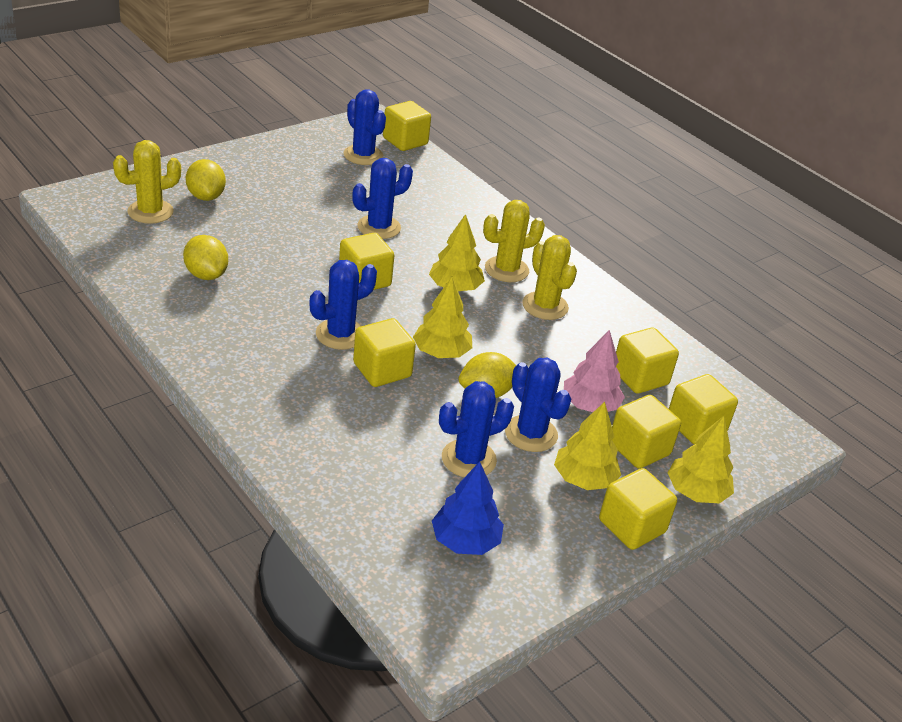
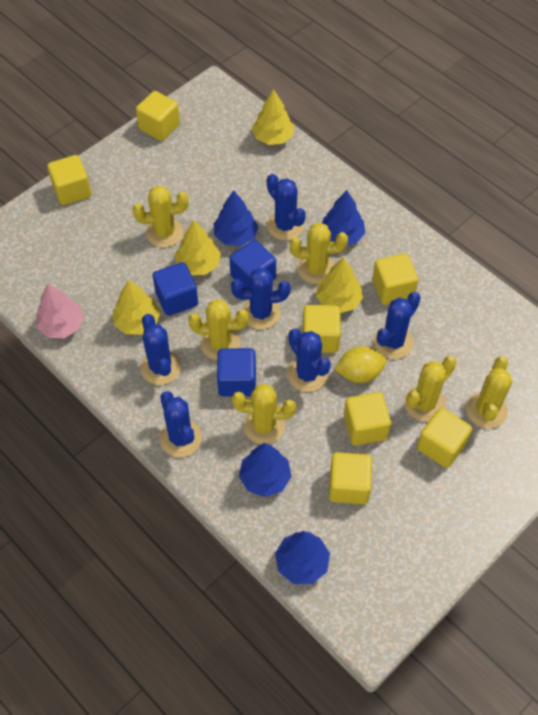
blue cactus: 5 -> 6
blue cube: 0 -> 3
blue tree: 1 -> 4
yellow cactus: 3 -> 6
yellow lemon: 3 -> 1

